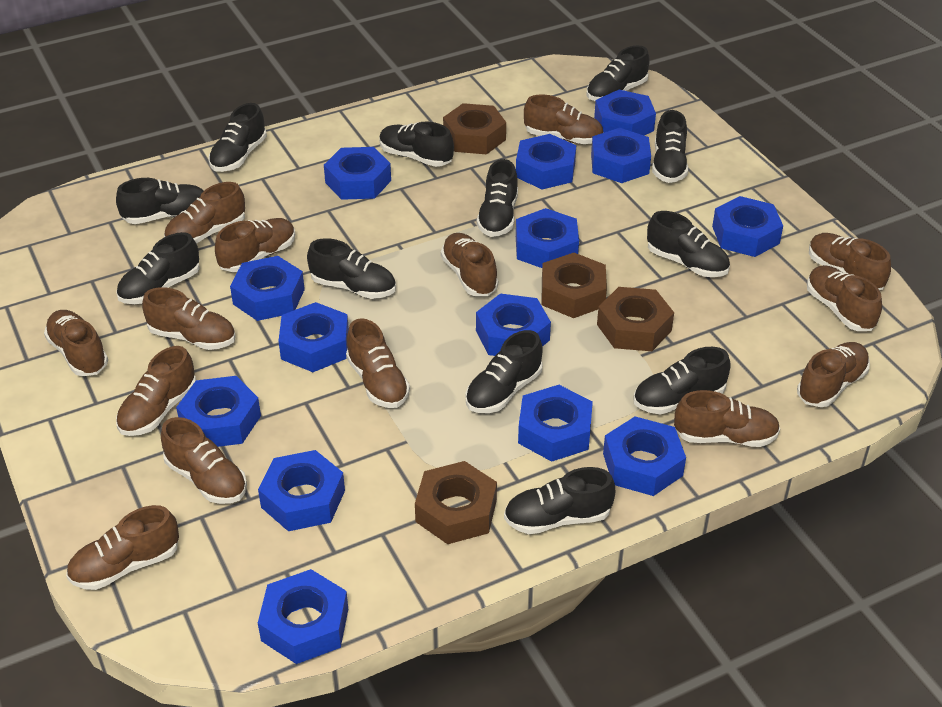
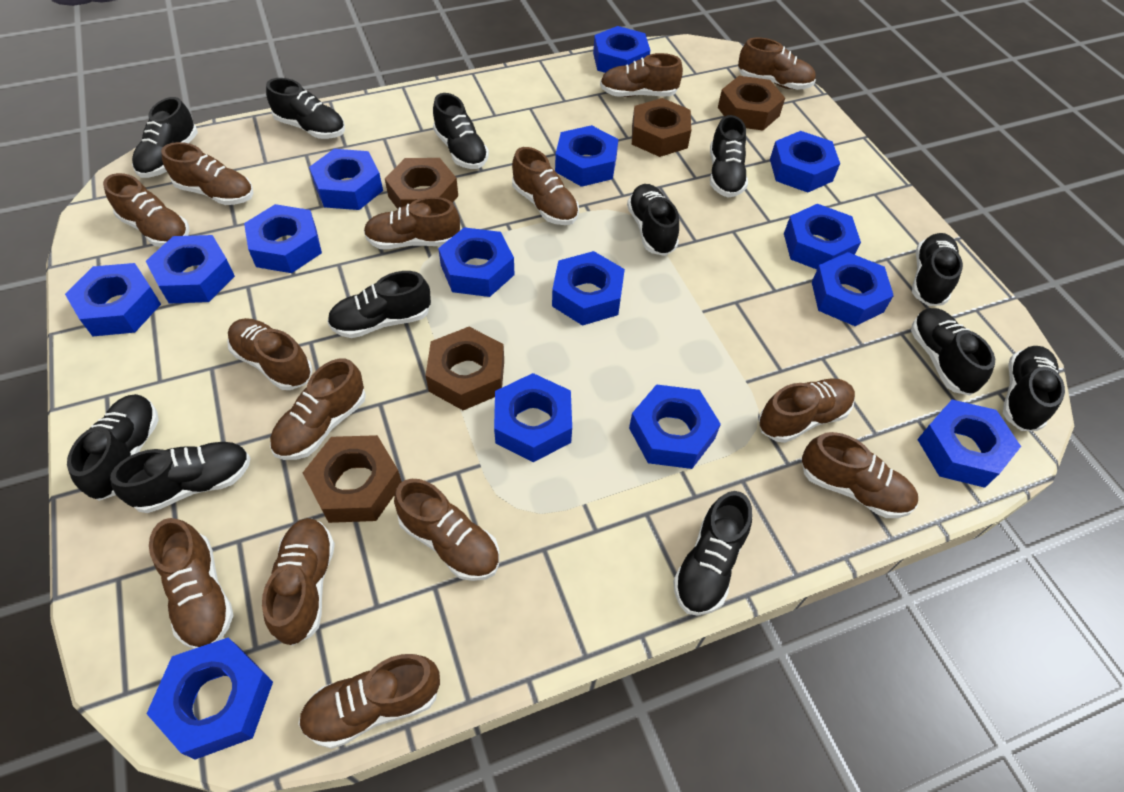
blue nut: 14 -> 15
brown nut: 4 -> 5

